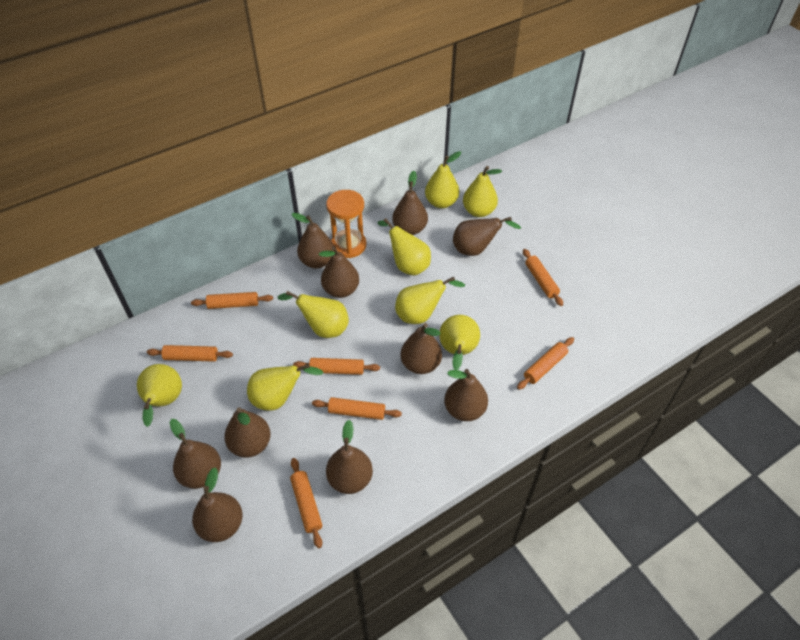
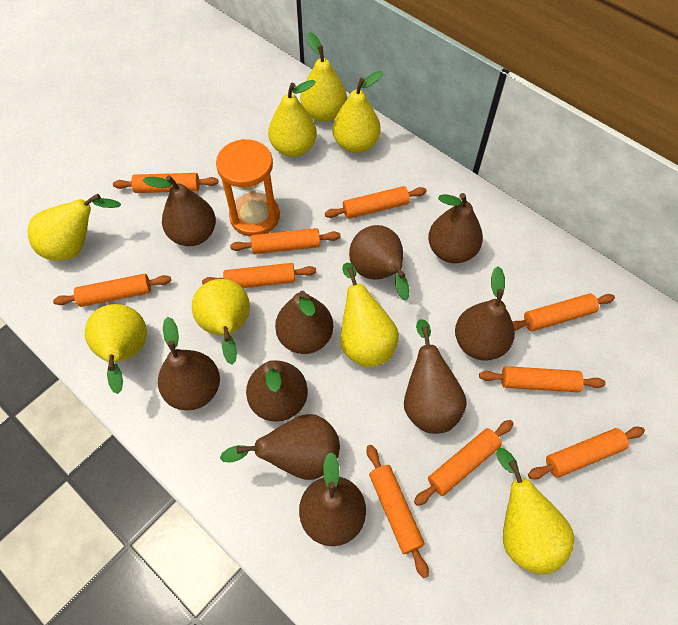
orange rolling pin: 7 -> 10

